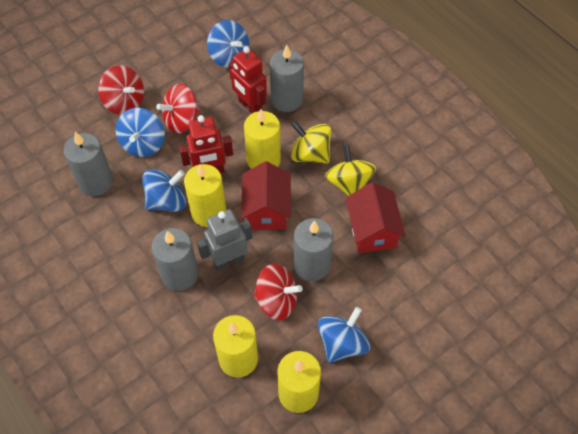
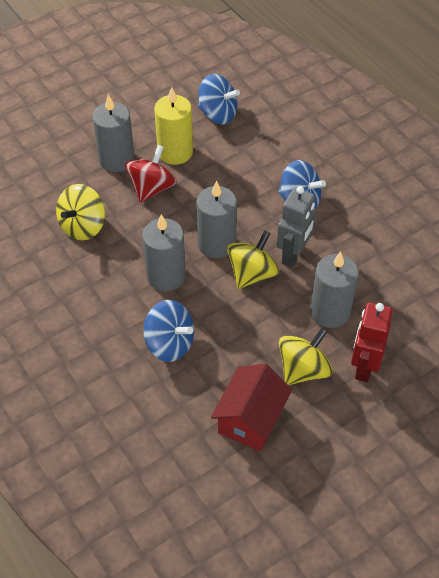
blue spinning top: 4 -> 3
red house: 2 -> 1
red robot: 2 -> 1
red spinning top: 3 -> 1
yellow candle: 4 -> 1
yellow spinning top: 2 -> 3

